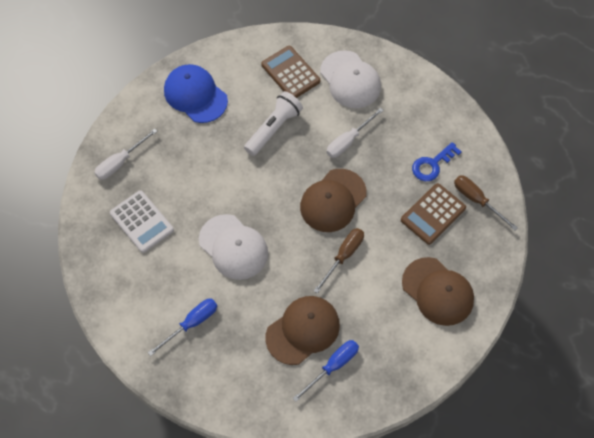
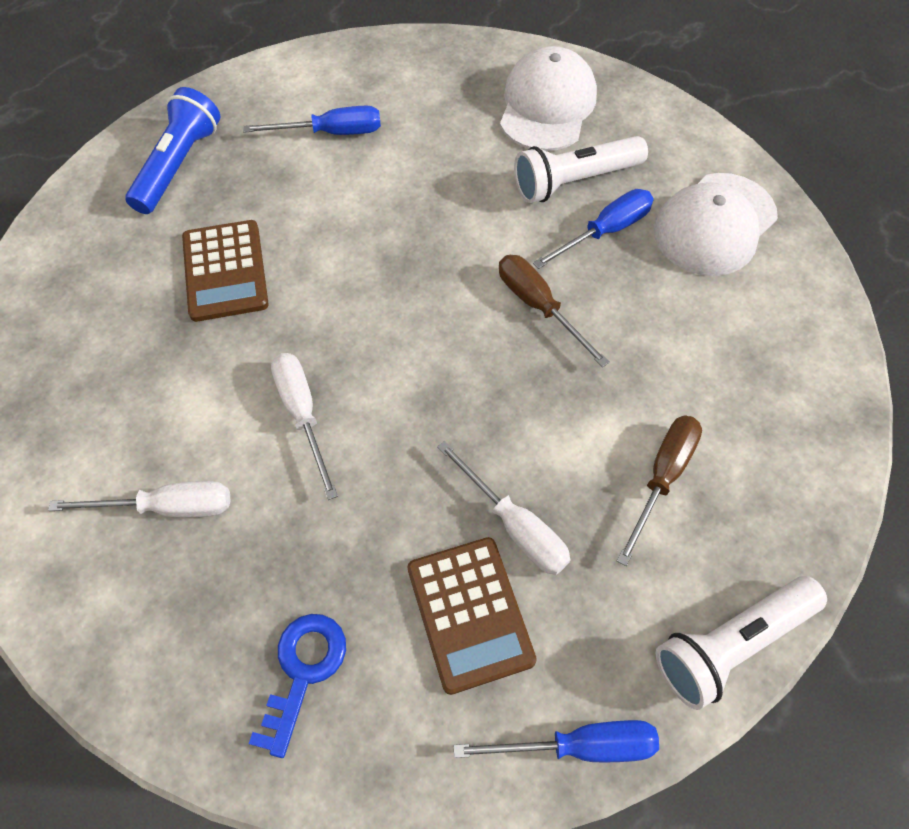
blue cap: 1 -> 0
blue flashlight: 0 -> 1
blue screwdriver: 2 -> 3
brown cap: 3 -> 0
white calculator: 1 -> 0
white flashlight: 1 -> 2
white screwdriver: 2 -> 3

